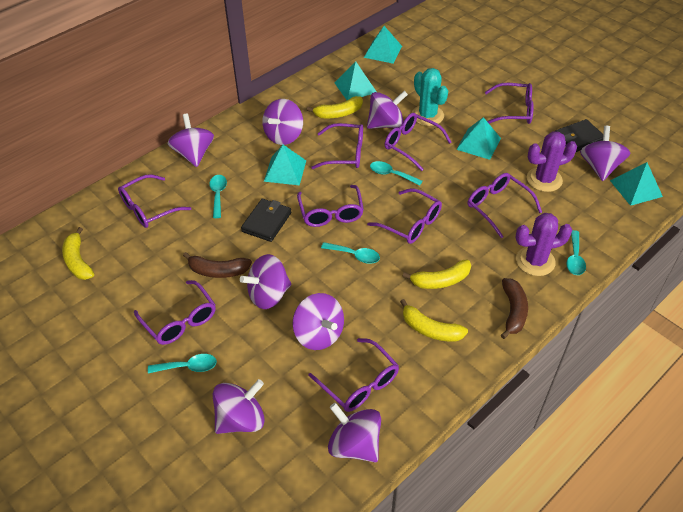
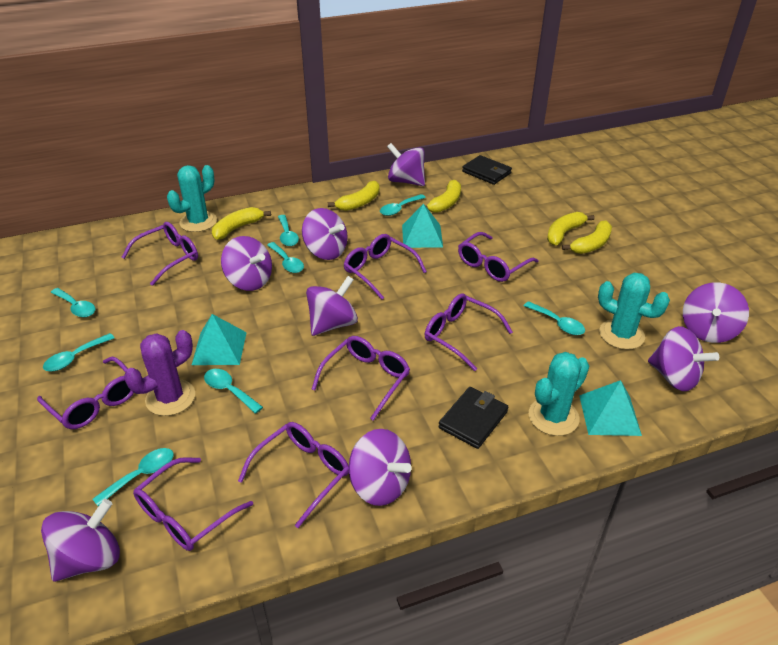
brown banana: 2 -> 0
purple cactus: 2 -> 1
purple glasses: 9 -> 8
turquoise cactus: 1 -> 3
turquoise pyramid: 5 -> 3
turquoise spoon: 5 -> 8
yellow banana: 4 -> 5

